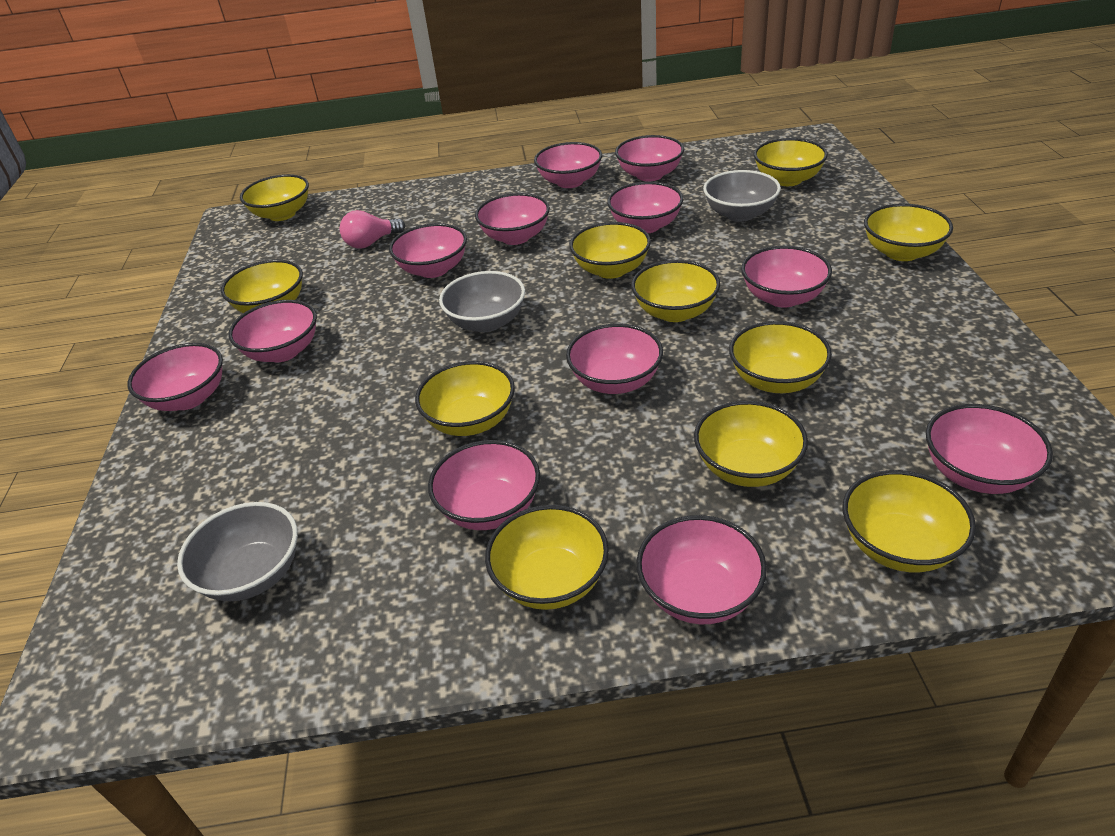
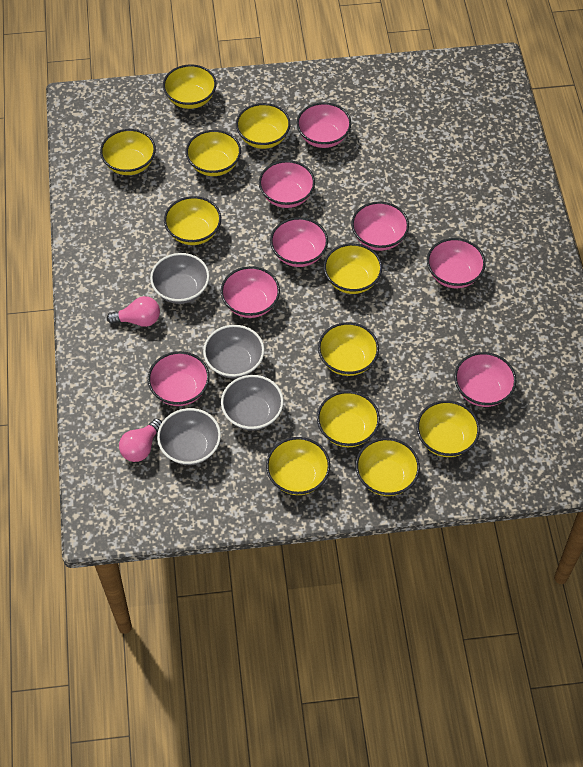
grey bowl: 3 -> 4
pink bowl: 12 -> 8
pink light bulb: 1 -> 2

